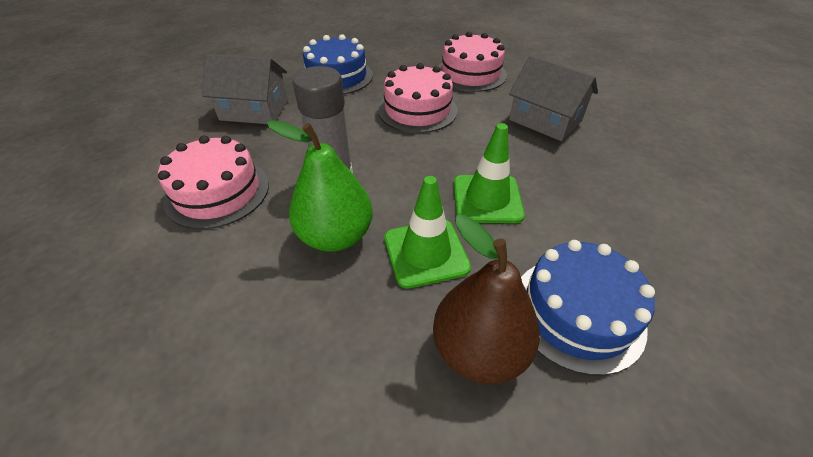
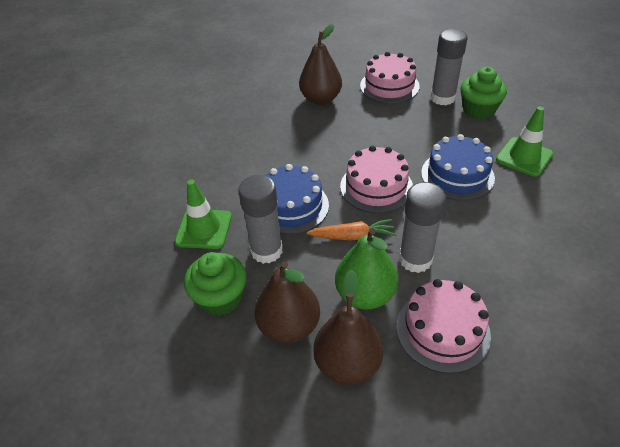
brown pear: 1 -> 3
green cupcake: 0 -> 2
grey glue stick: 1 -> 3
grey house: 2 -> 0
orange carrot: 0 -> 1

